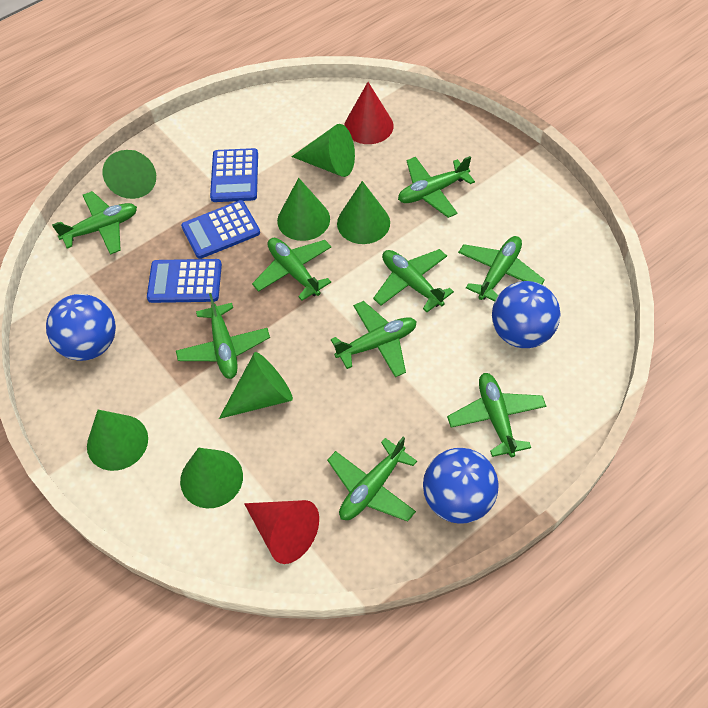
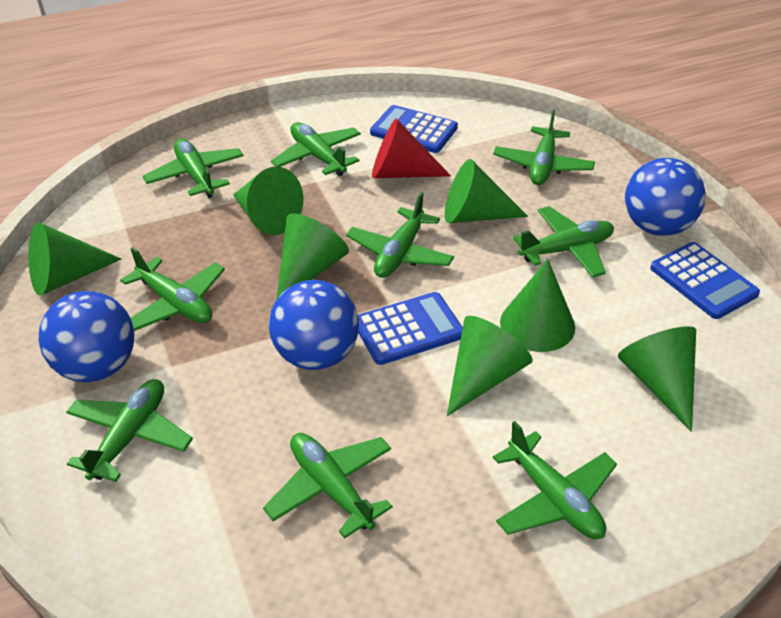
red cone: 2 -> 1

